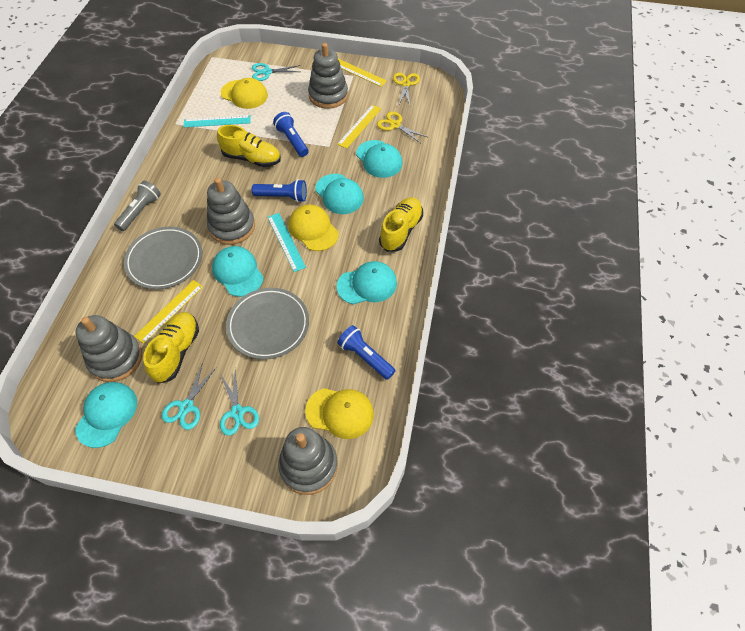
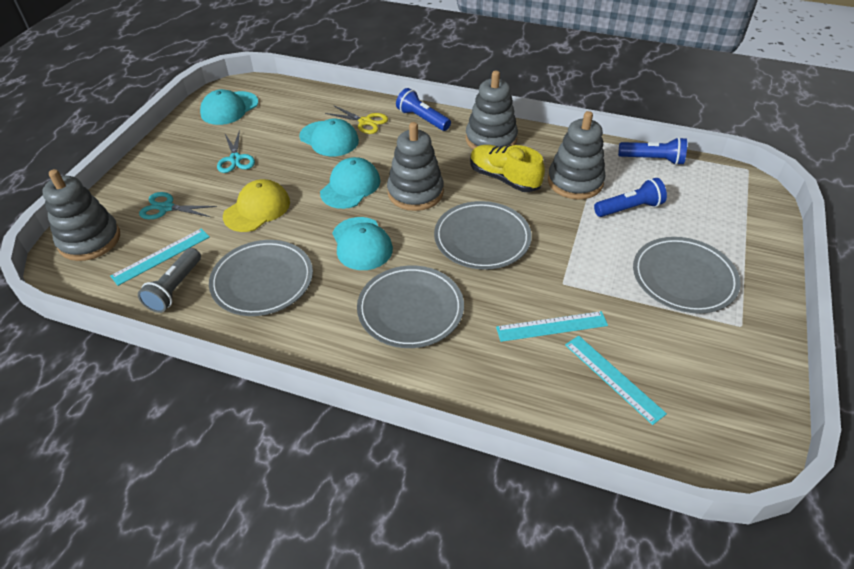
grey plate: 2 -> 4
turquoise cap: 5 -> 4
turquoise ruler: 2 -> 3
turquoise scissors: 3 -> 2
yellow cap: 3 -> 1
yellow ruler: 3 -> 0
yellow scissors: 2 -> 1
yellow shoe: 3 -> 1

